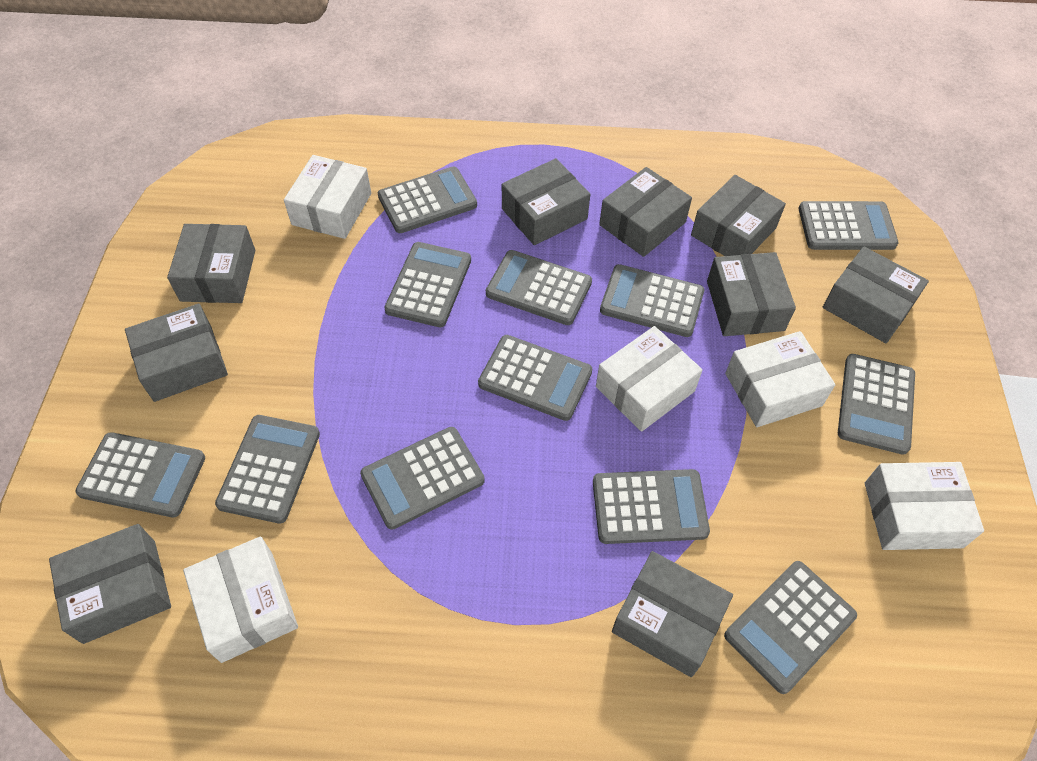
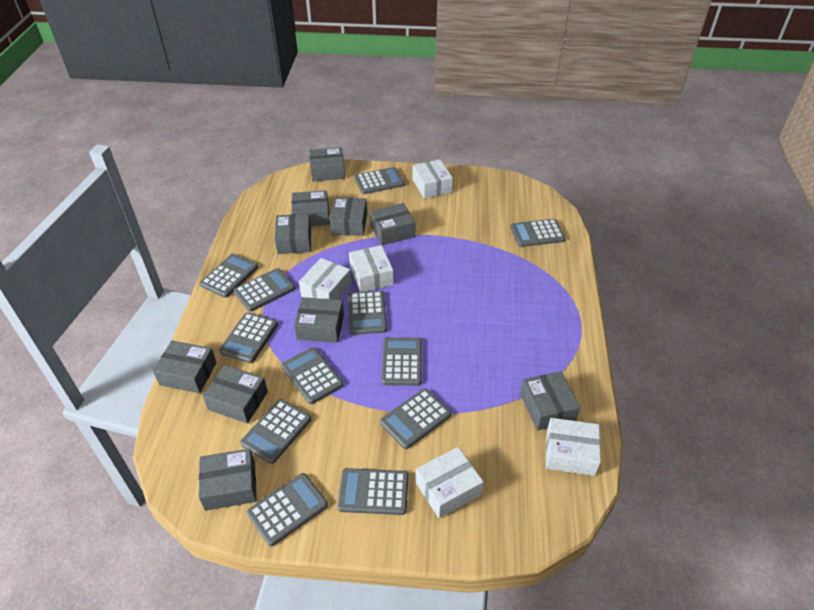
grey box: 9 -> 10

